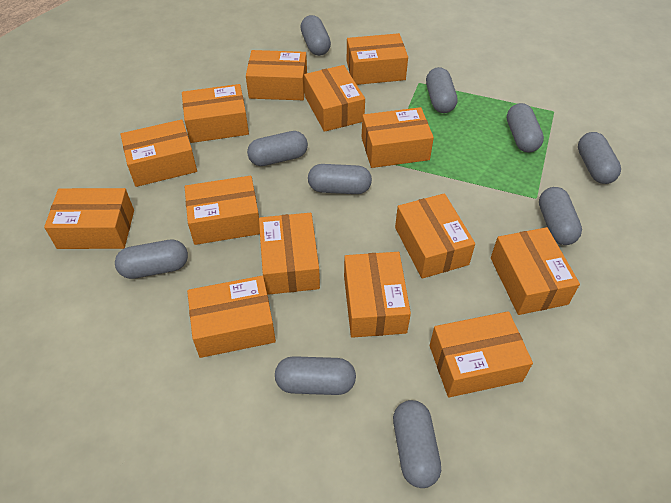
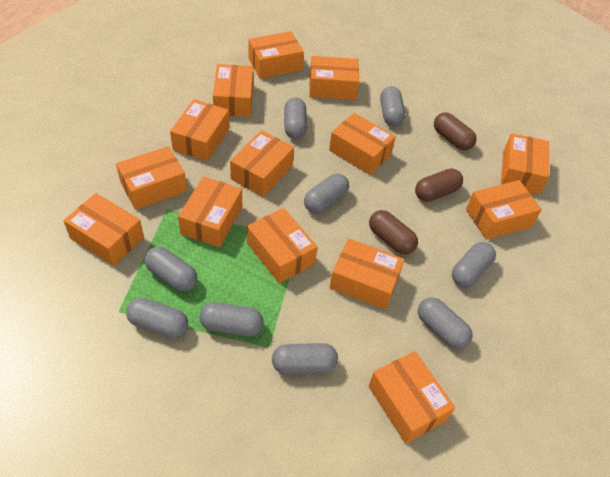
brown capsule: 0 -> 3
grey capsule: 10 -> 9

